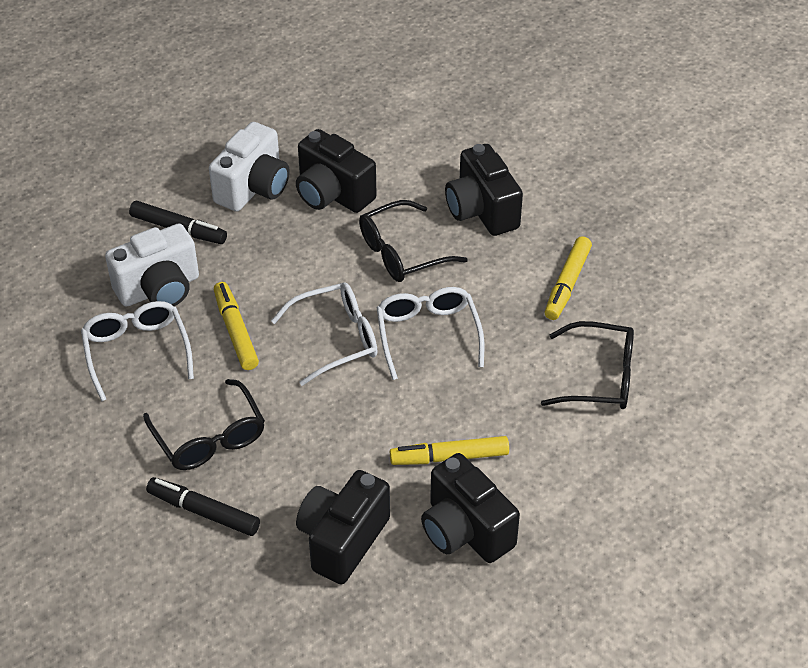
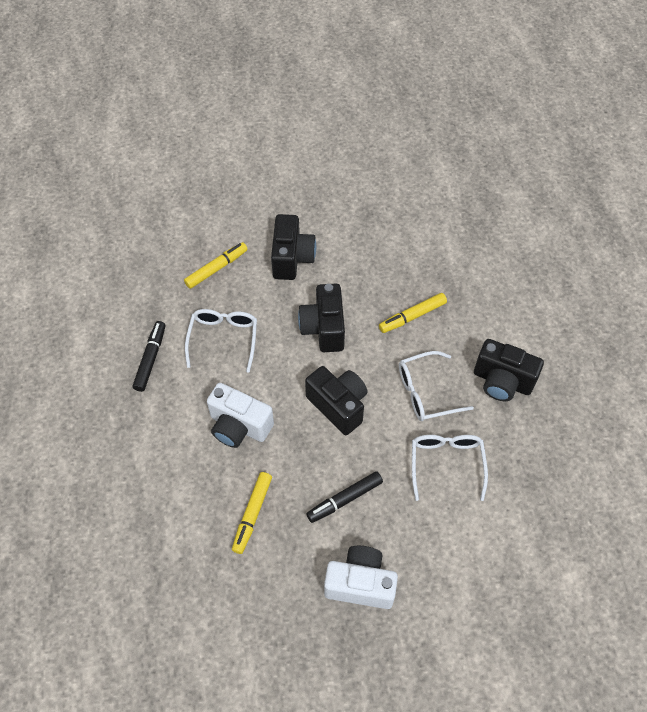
black glasses: 3 -> 0

